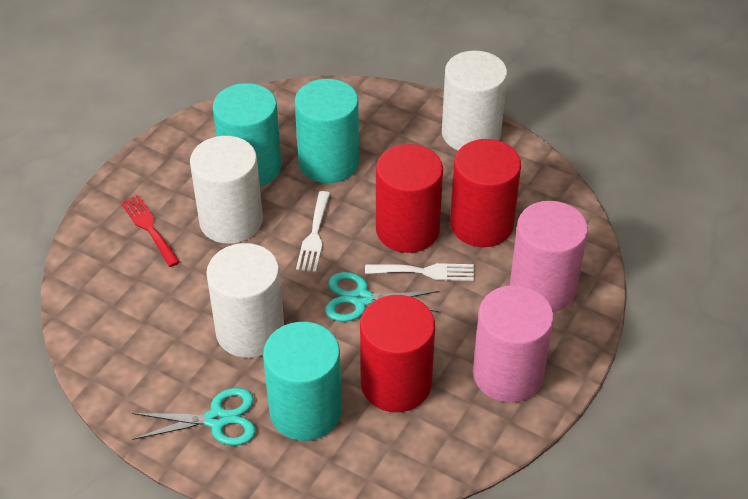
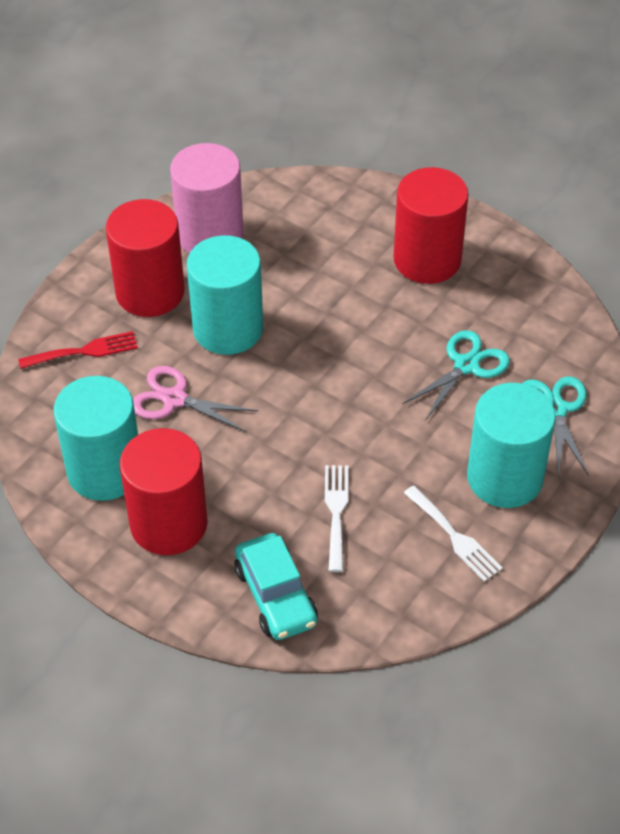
pink cylinder: 2 -> 1
pink scissors: 0 -> 1
turquoise car: 0 -> 1
white cylinder: 3 -> 0

